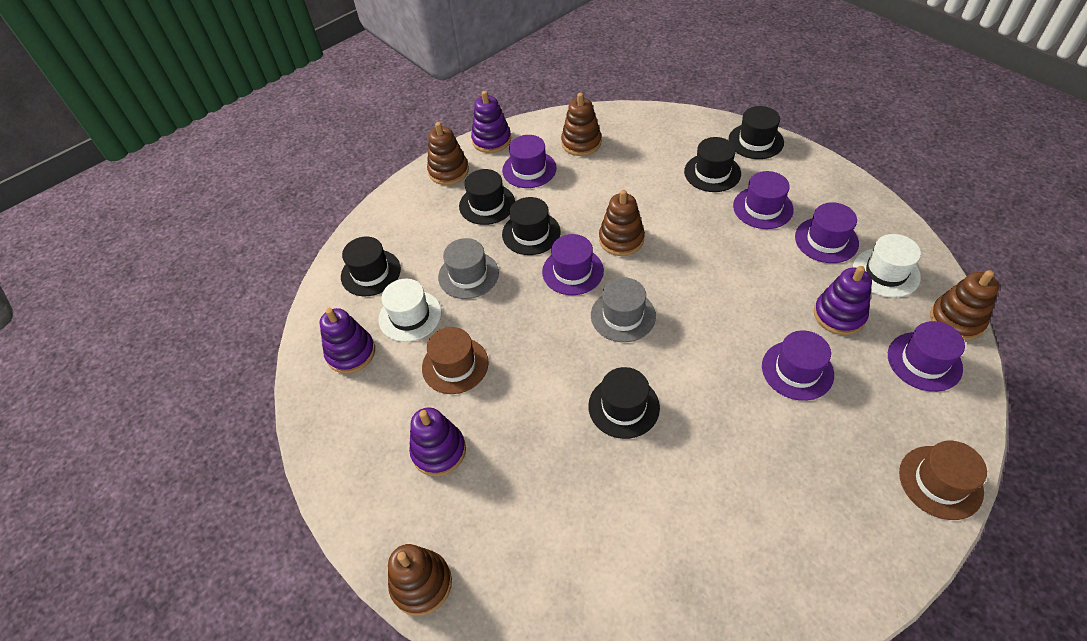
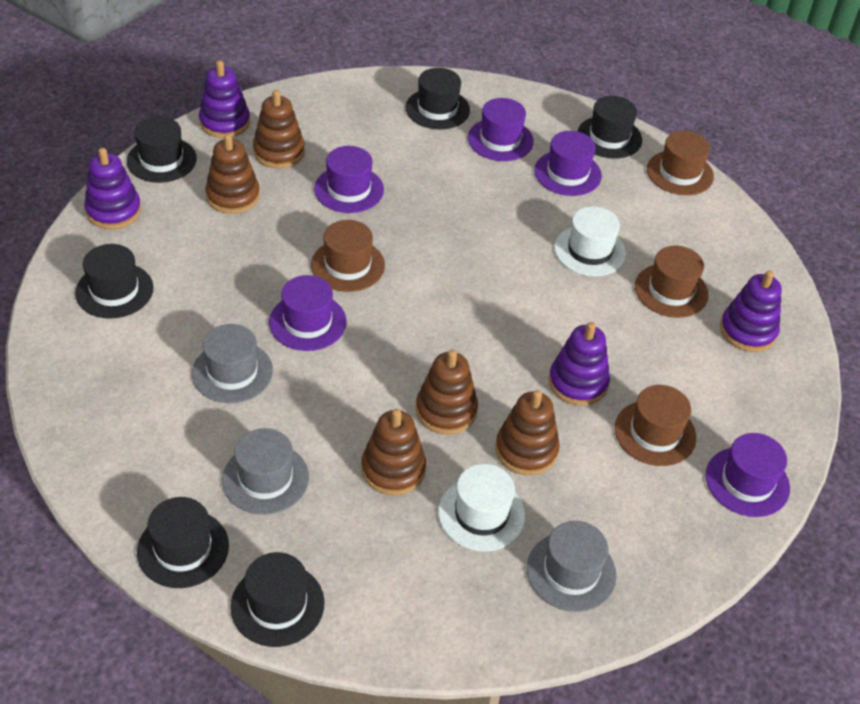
brown hat: 2 -> 4
grey hat: 2 -> 3
purple hat: 6 -> 5

